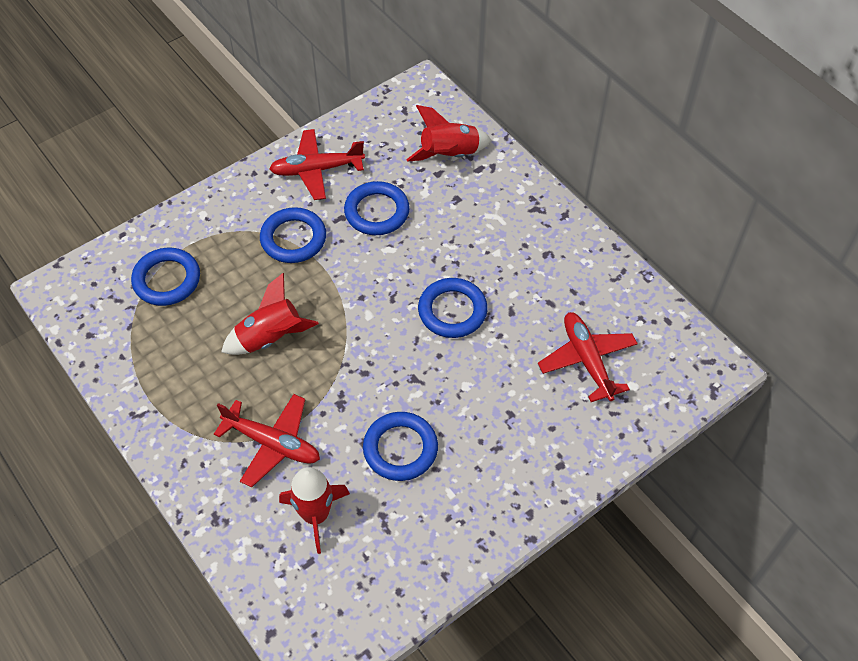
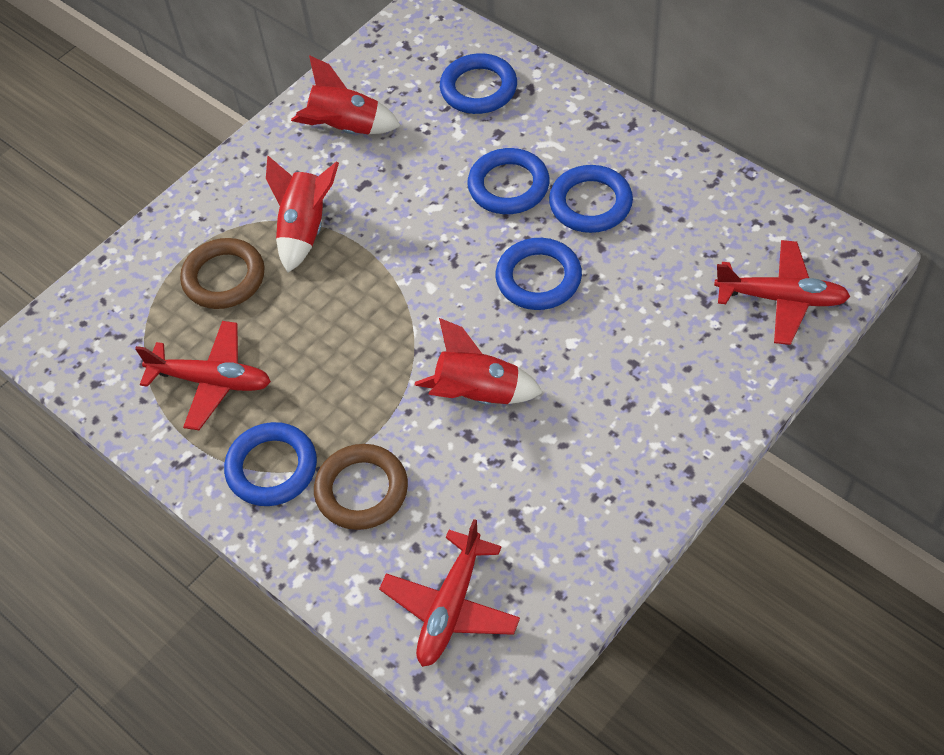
brown ring: 0 -> 2

